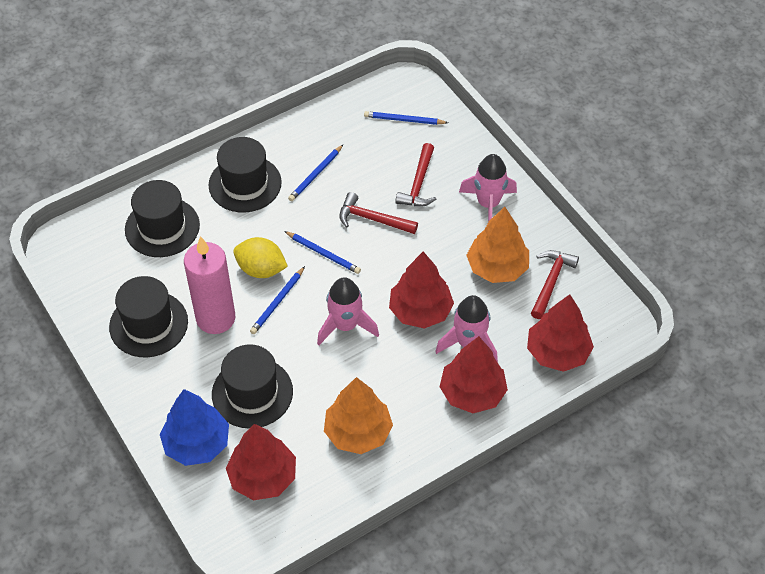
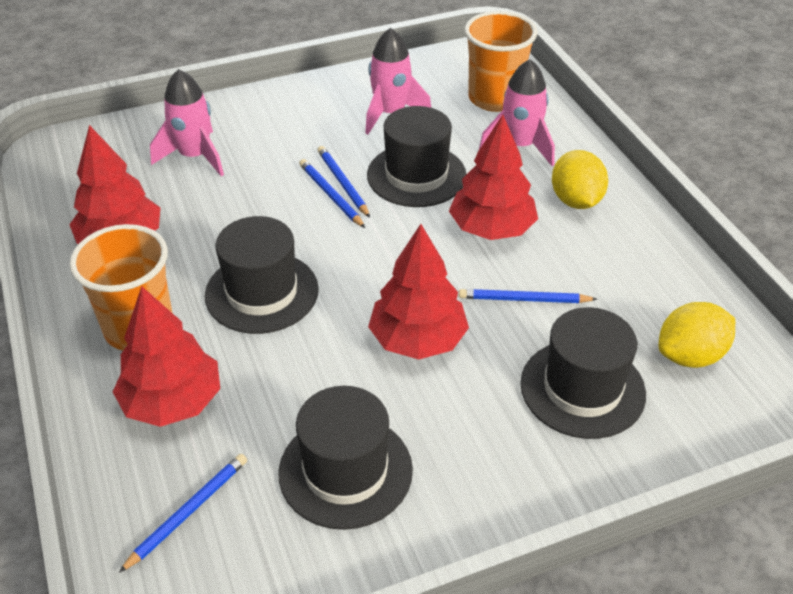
blue tree: 1 -> 0
orange cup: 0 -> 2
orange tree: 2 -> 0
pink candle: 1 -> 0
red hammer: 3 -> 0
yellow lemon: 1 -> 2

